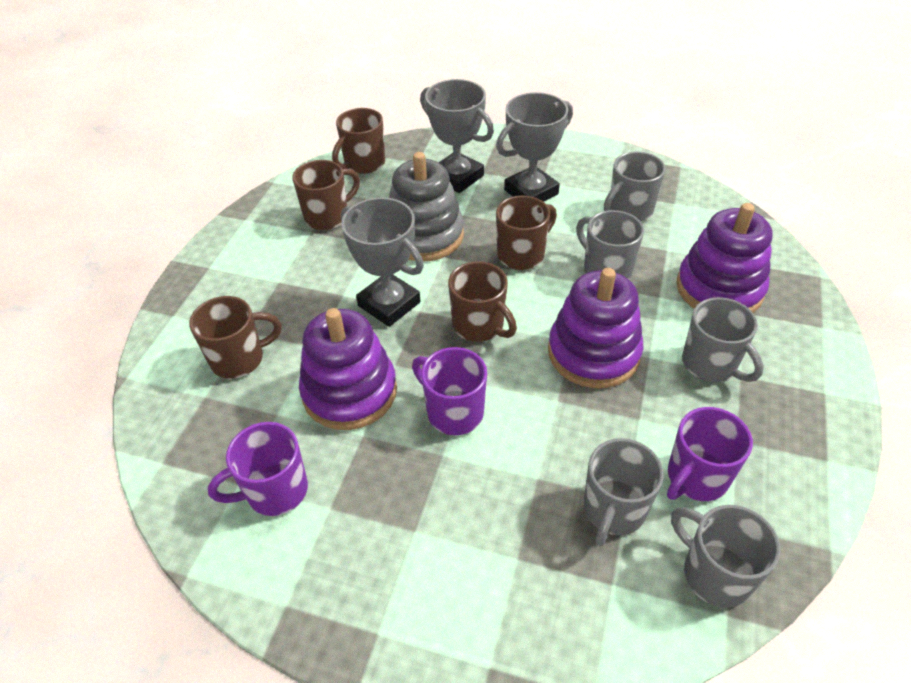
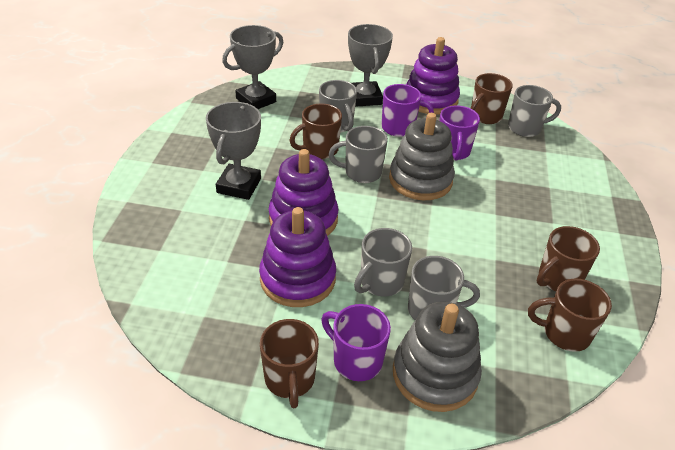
grey stacking toy: 1 -> 2

